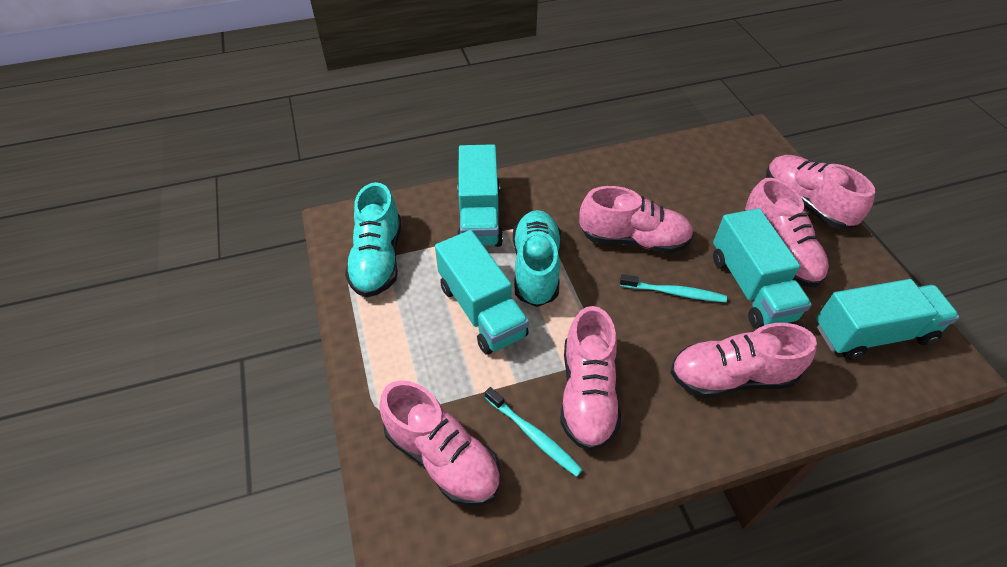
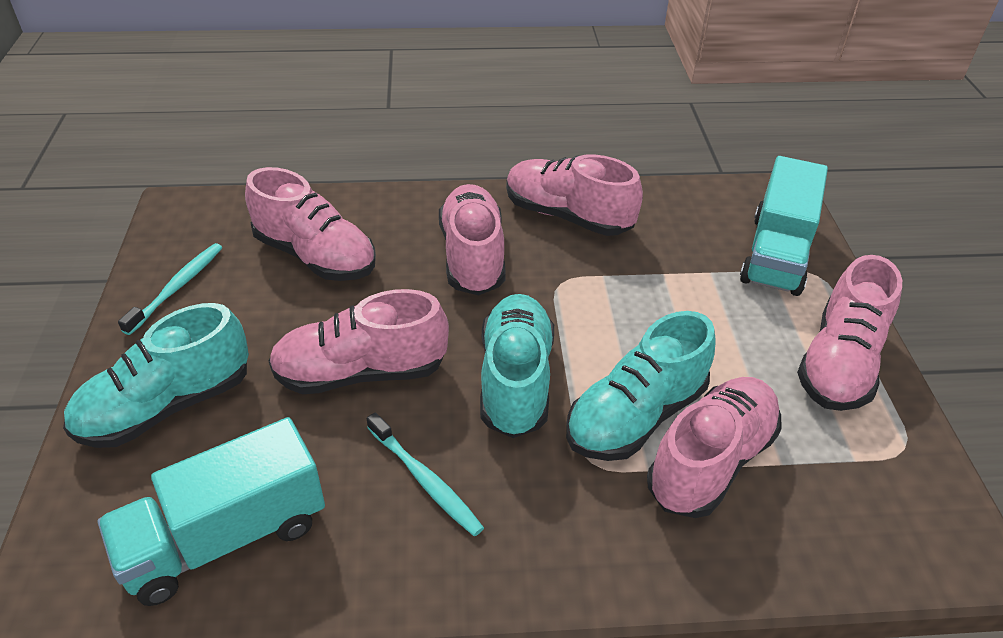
turquoise shoe: 2 -> 3
turquoise truck: 4 -> 2

